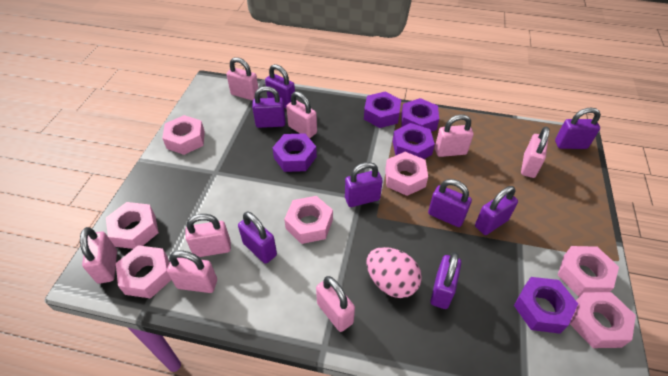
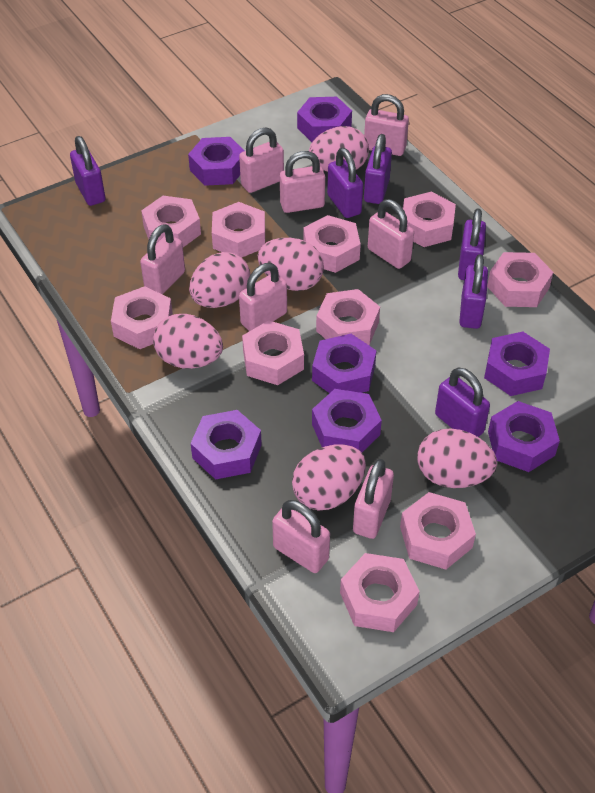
pink egg: 1 -> 6
pink nut: 7 -> 10
purple nut: 5 -> 7
purple padlock: 8 -> 6

